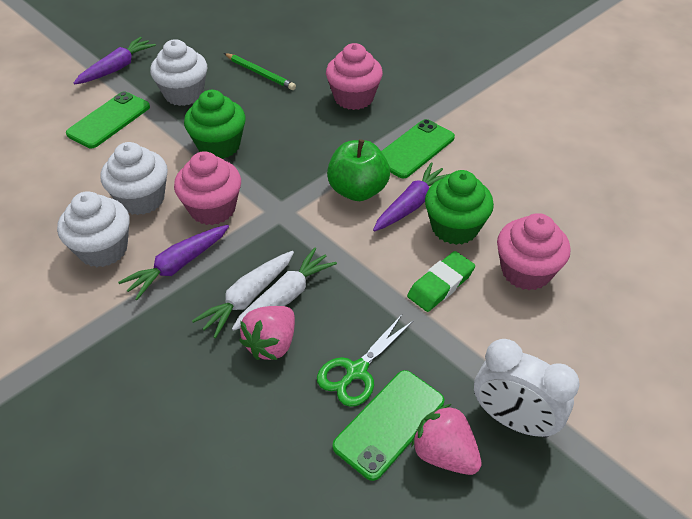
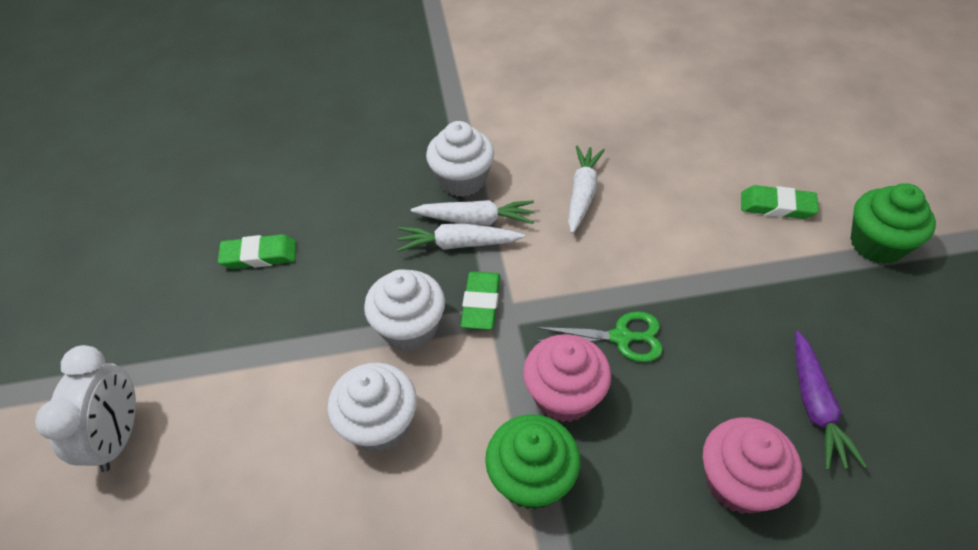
green apple: 1 -> 0
green eraser: 1 -> 3
green pencil: 1 -> 0
green phone: 3 -> 0
pink cupcake: 3 -> 2
pink strawberry: 2 -> 0
purple carrot: 3 -> 1
white carrot: 2 -> 3

